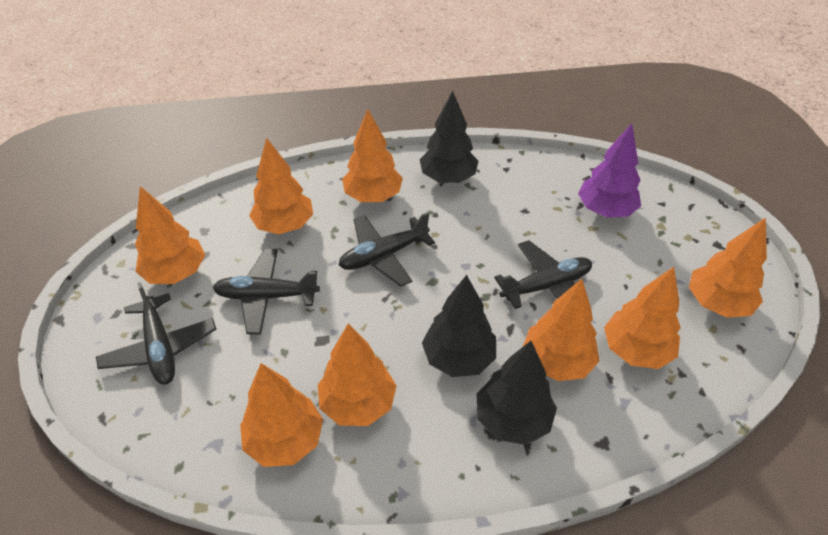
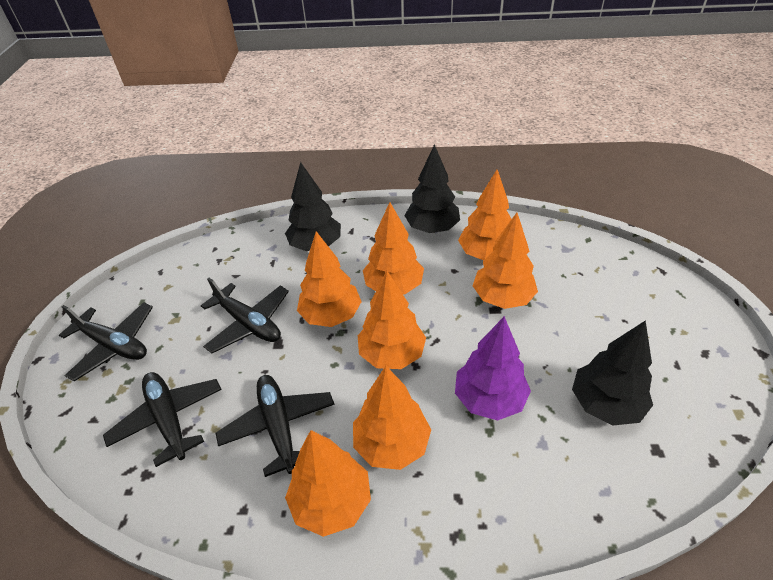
orange tree: 8 -> 7

